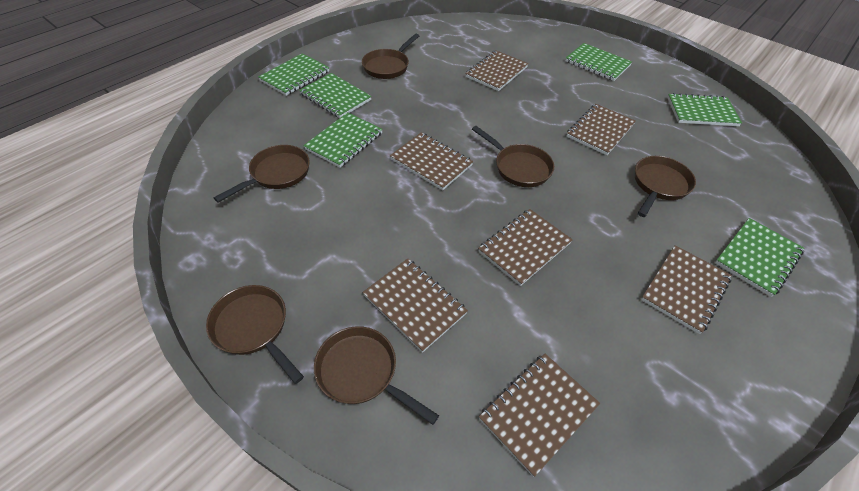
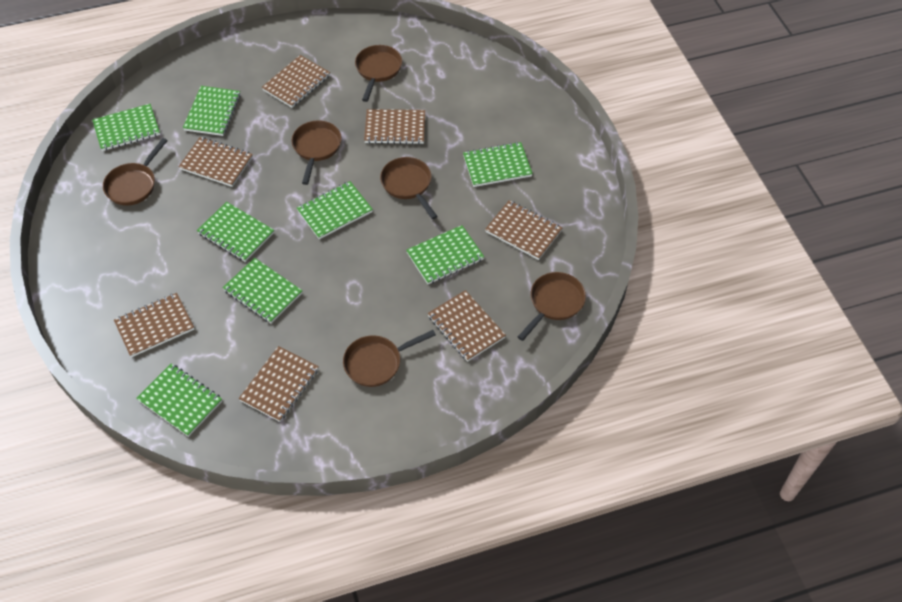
green notebook: 6 -> 8

